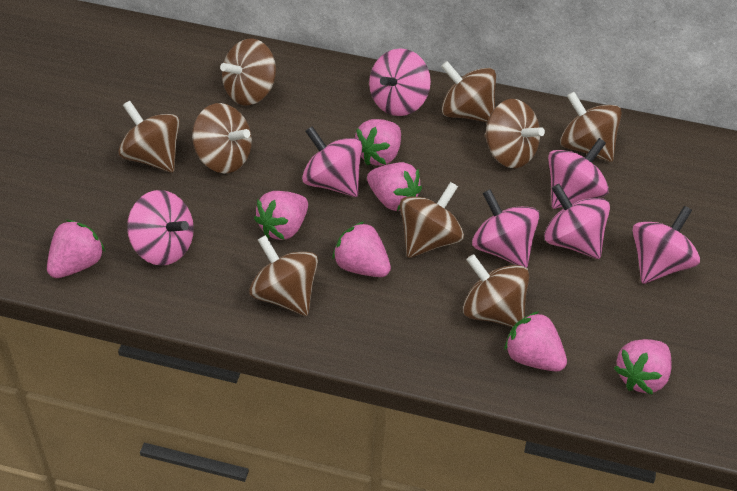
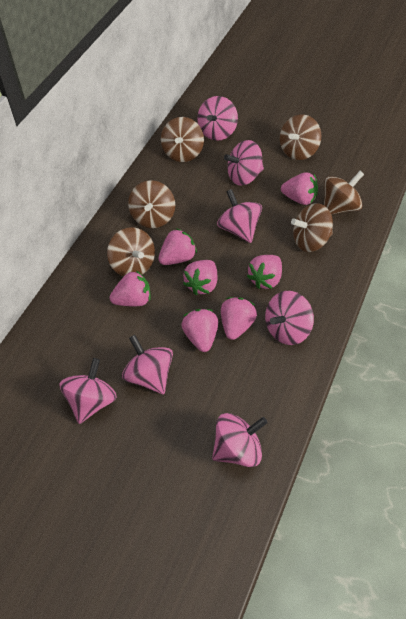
brown spinning top: 9 -> 6

